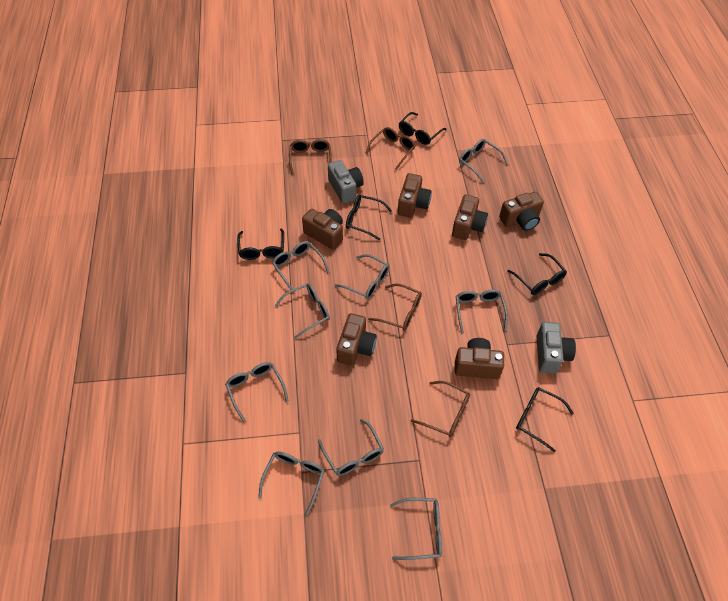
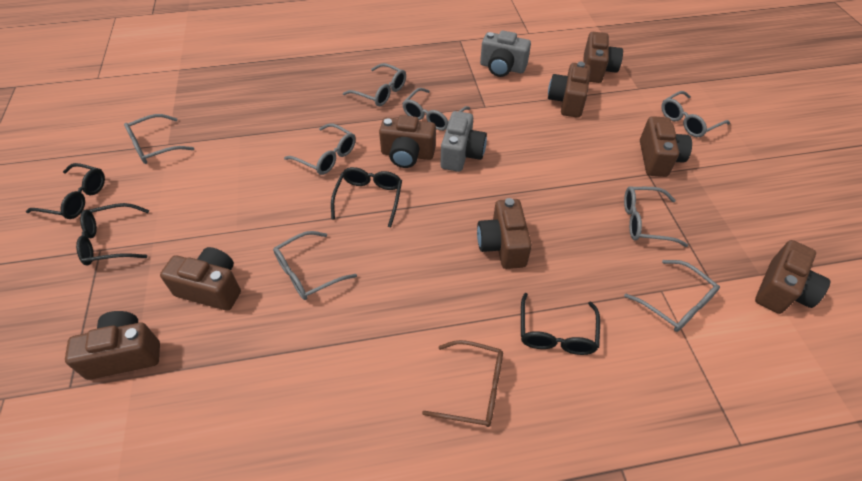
black glasses: 5 -> 4
brown camera: 6 -> 8
brown glasses: 4 -> 1
grey glasses: 9 -> 8

